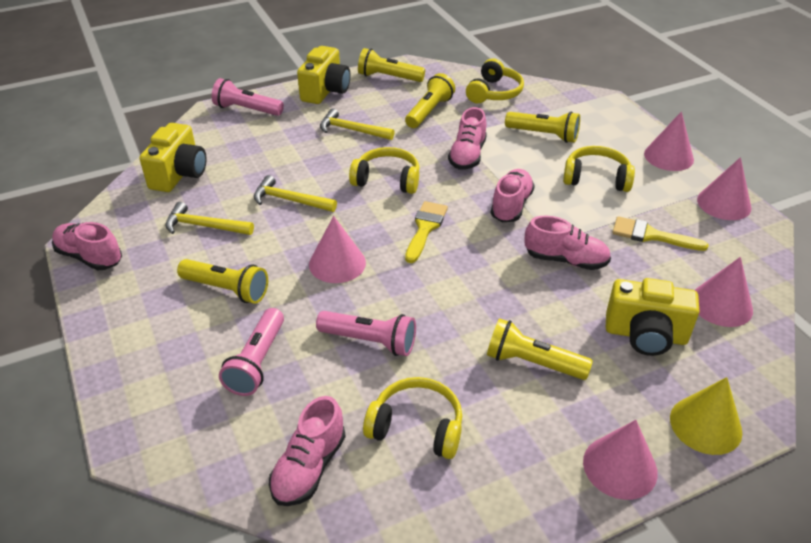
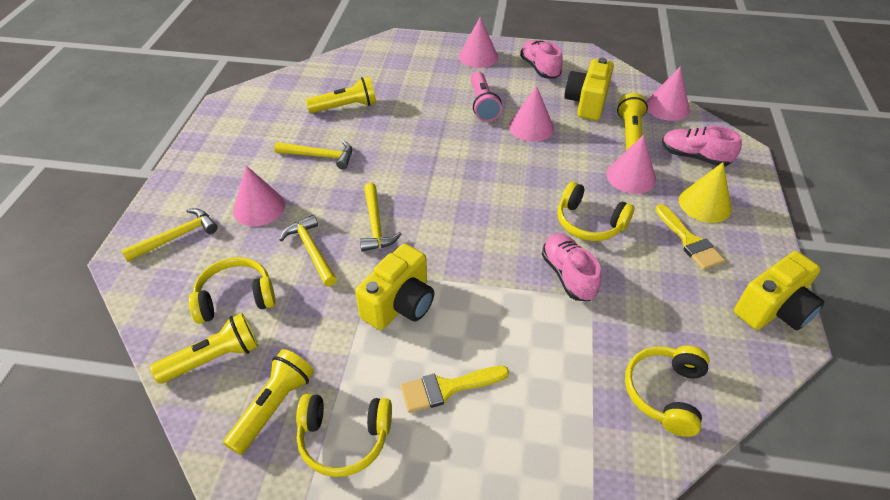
pink flashlight: 3 -> 1
pink shoe: 5 -> 3
yellow flashlight: 5 -> 4
yellow hammer: 3 -> 4

